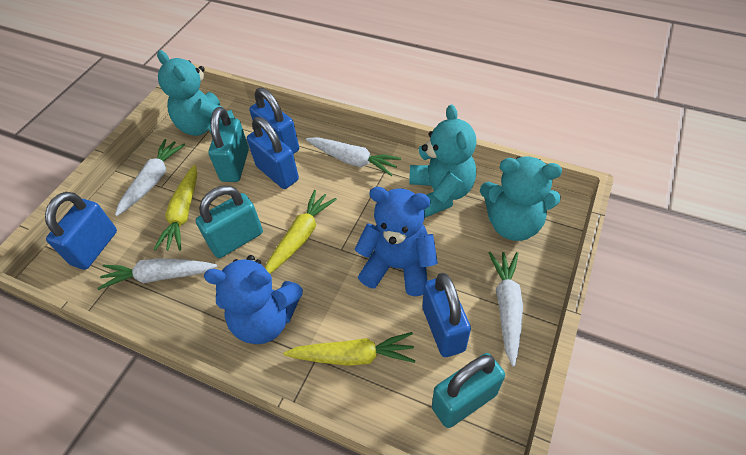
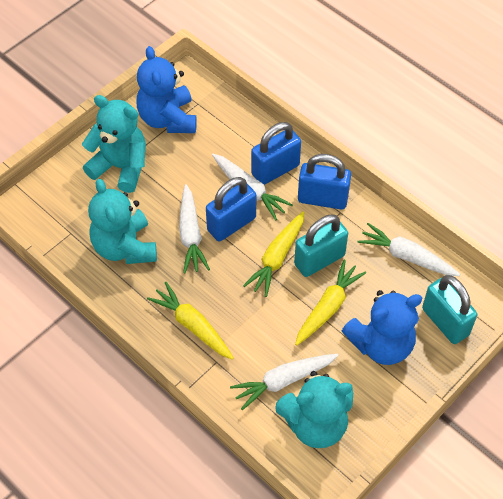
blue padlock: 4 -> 3
turquoise padlock: 3 -> 2

